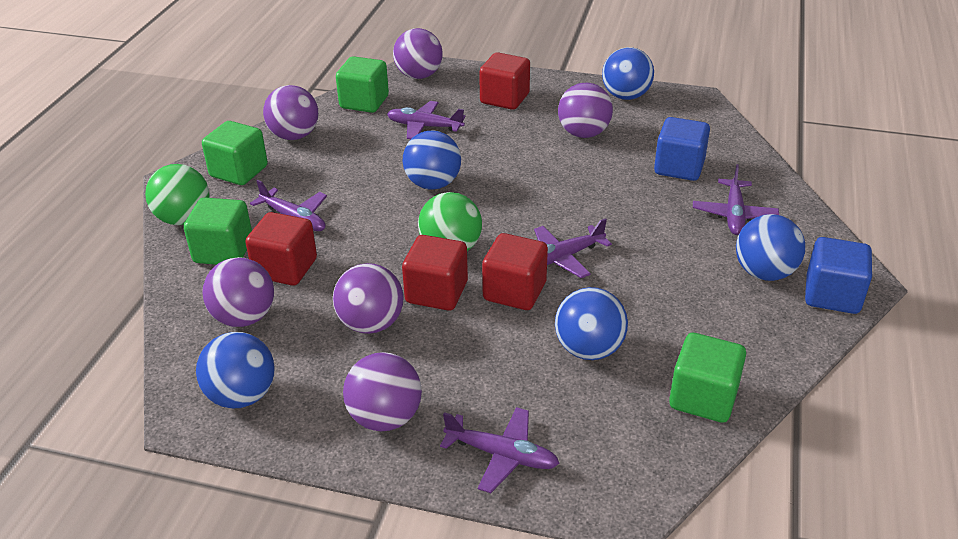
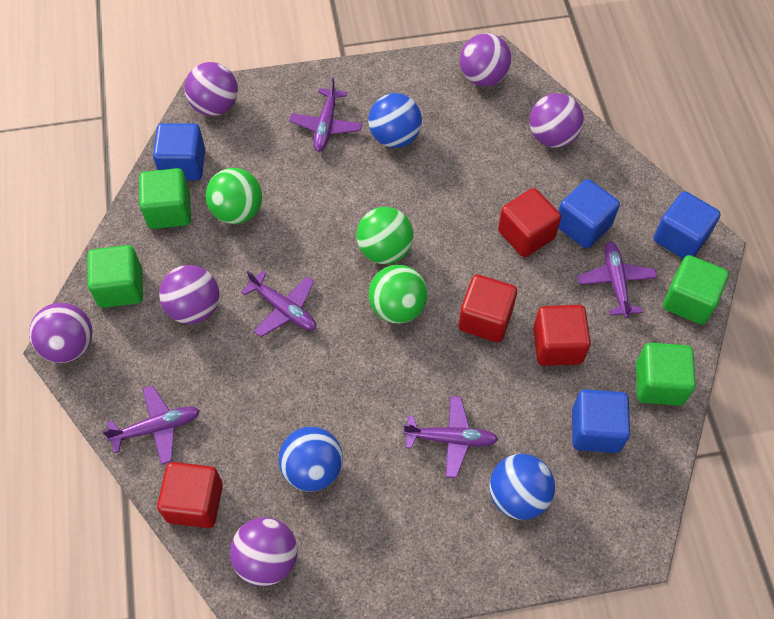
blue ball: 5 -> 3
blue cube: 2 -> 4
green ball: 2 -> 3

